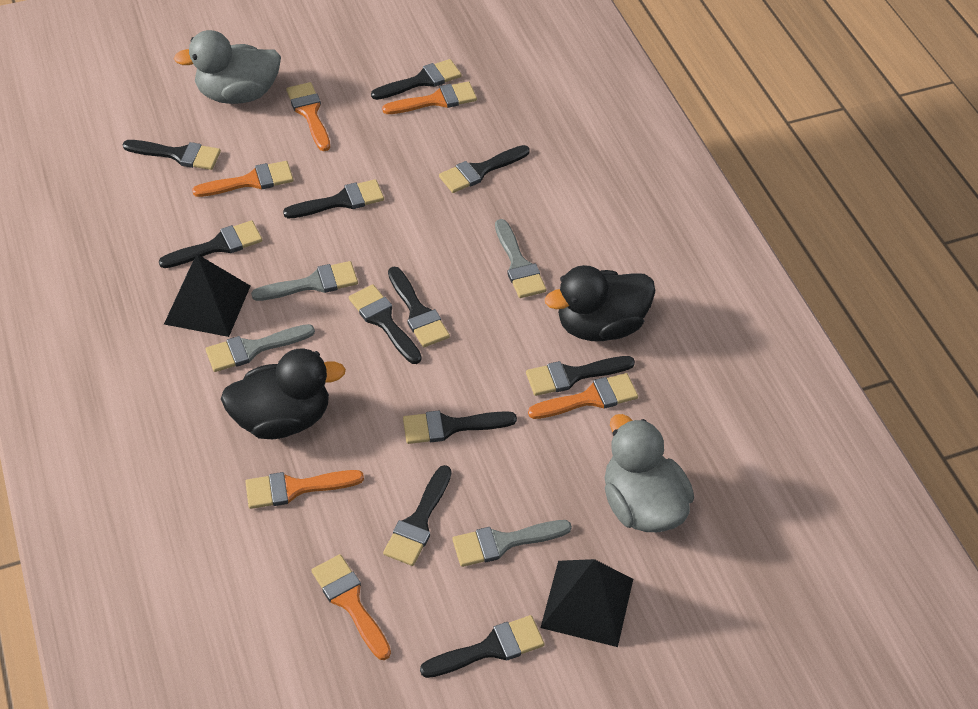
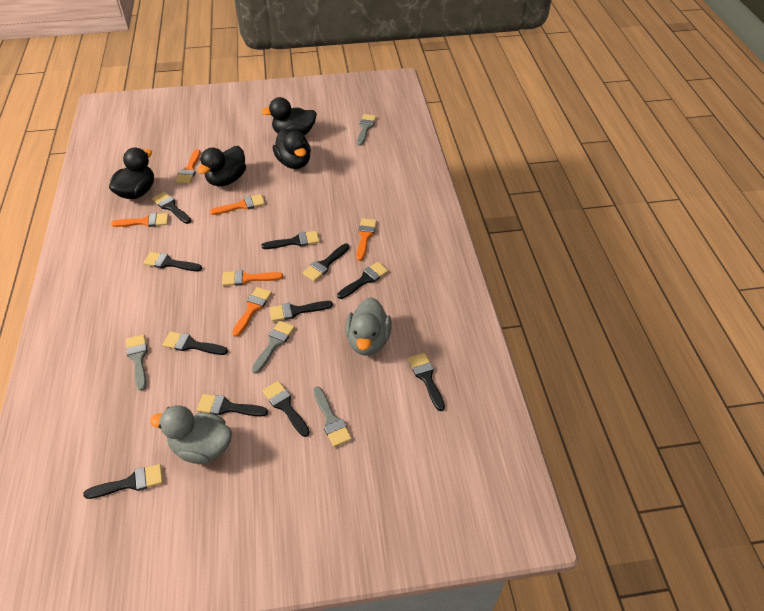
black duck: 2 -> 4
black pyramid: 2 -> 0

